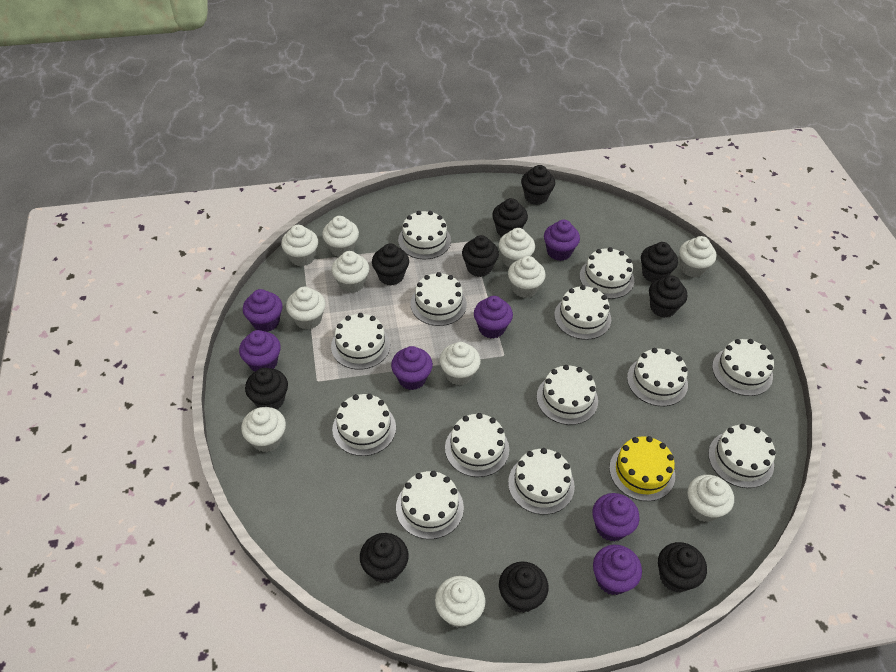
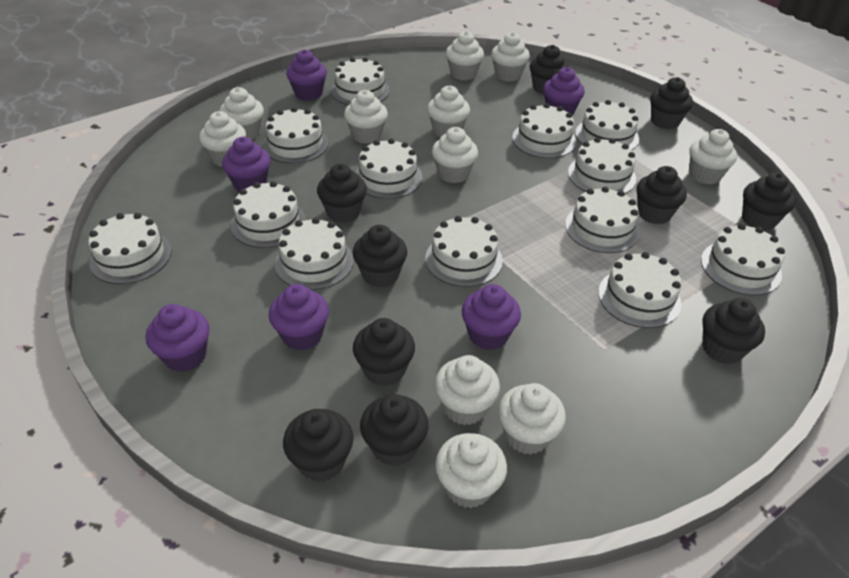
purple cupcake: 7 -> 6
yellow cake: 1 -> 0

